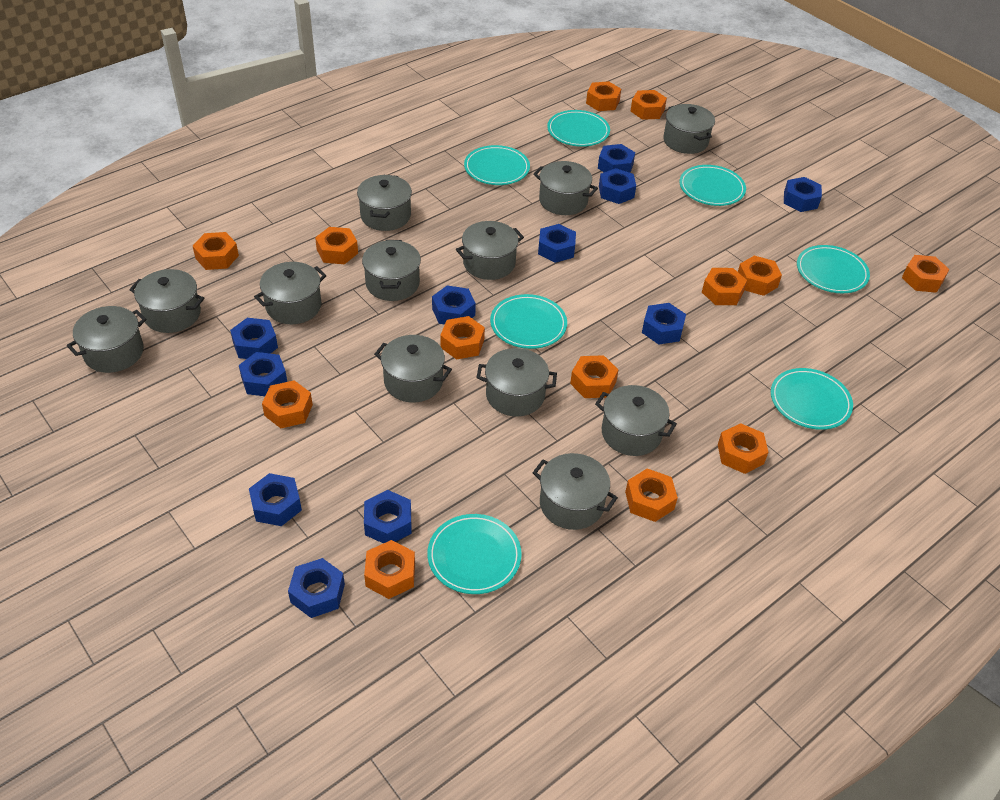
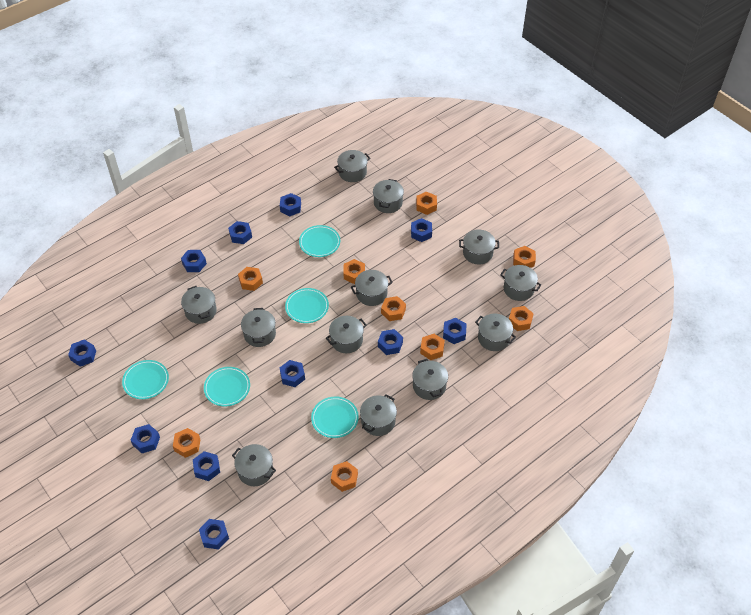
orange nut: 13 -> 9
turquoise plate: 7 -> 5

